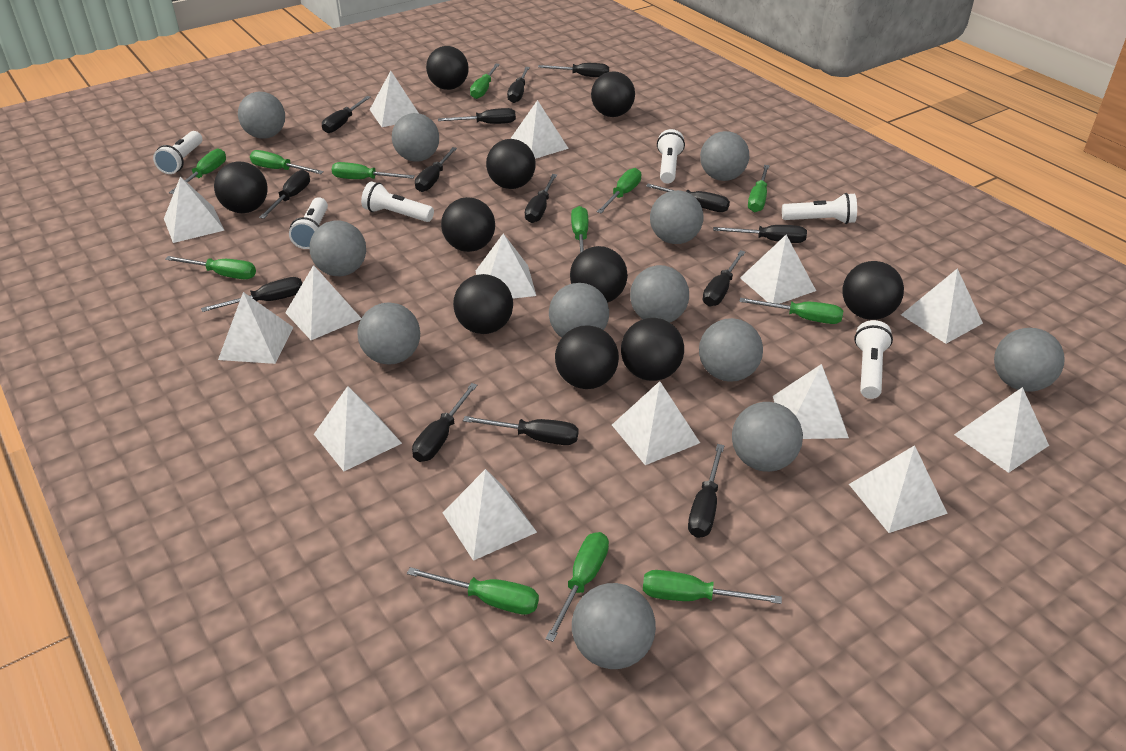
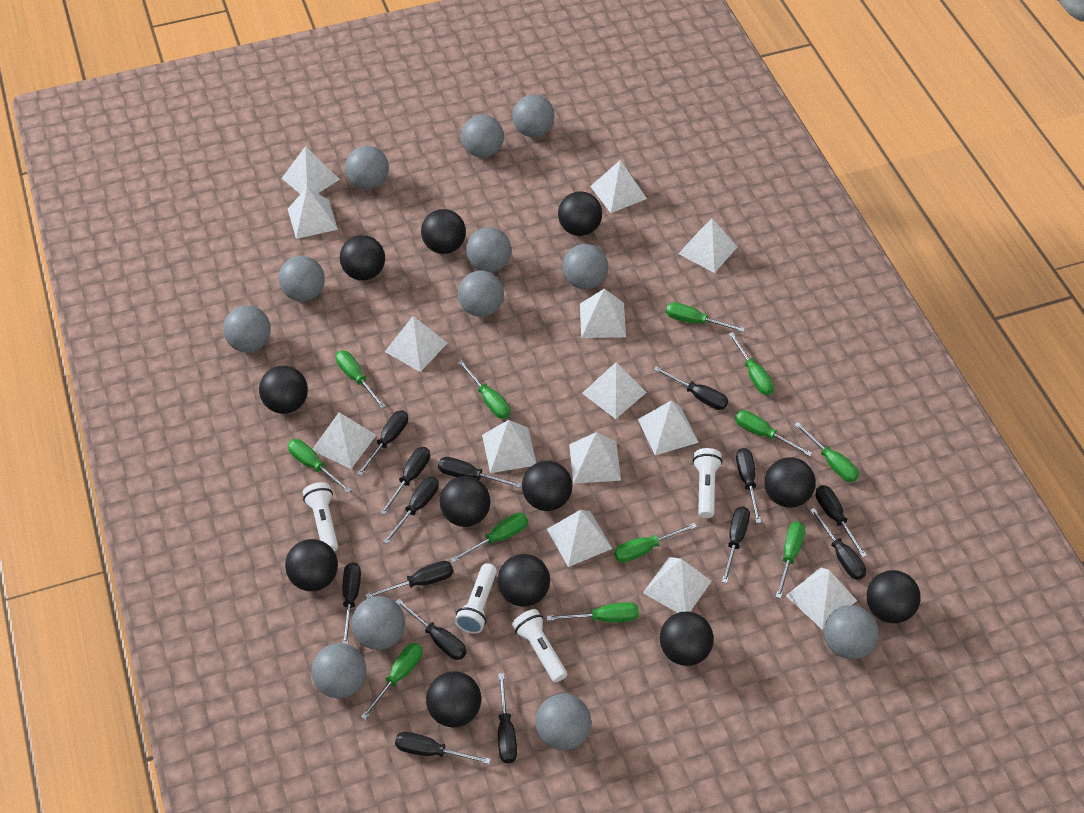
black ball: 10 -> 12
white flashlight: 6 -> 4

